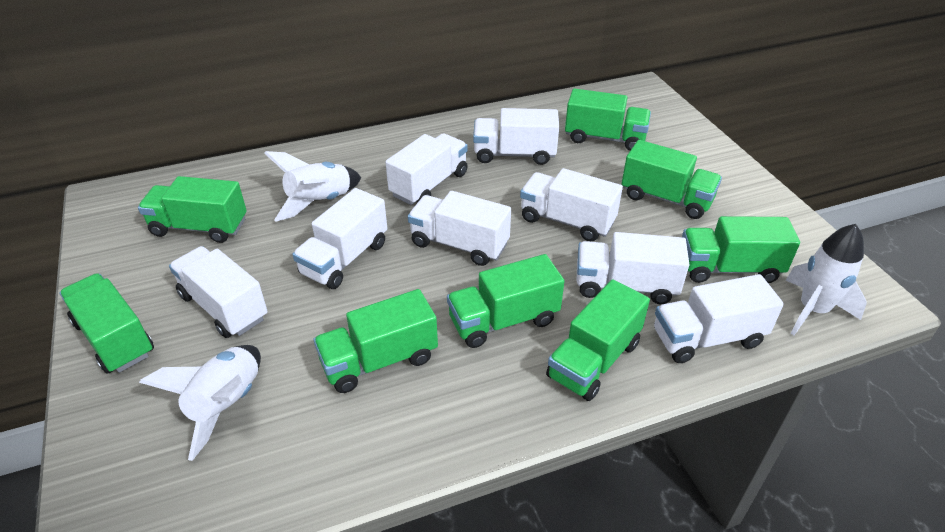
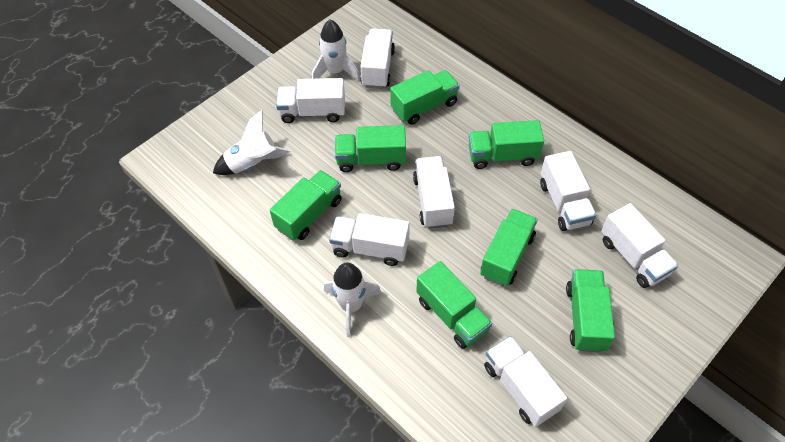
green truck: 8 -> 7
white truck: 8 -> 7

